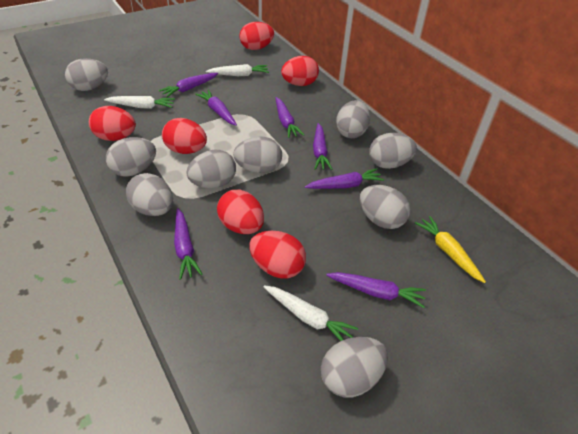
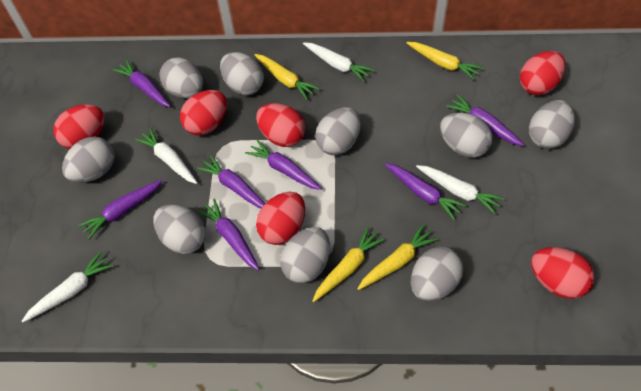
white carrot: 3 -> 4
yellow carrot: 1 -> 4

